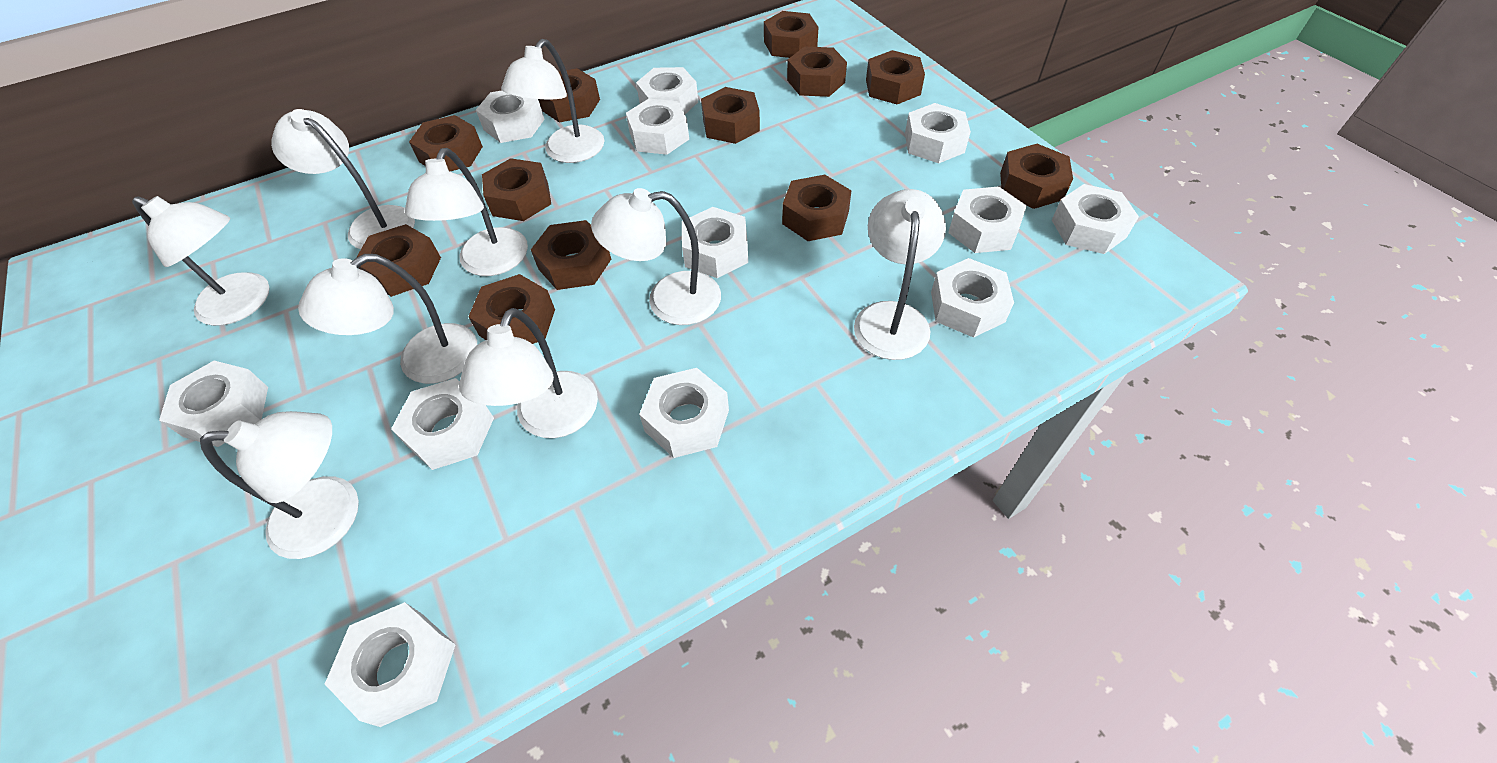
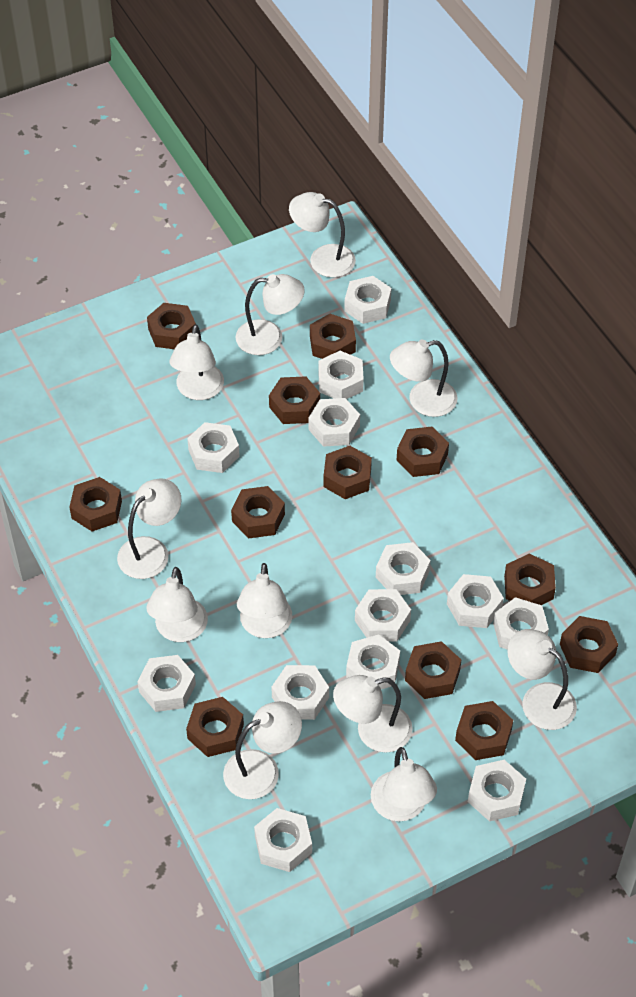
white lamp: 9 -> 11
white nut: 12 -> 13

